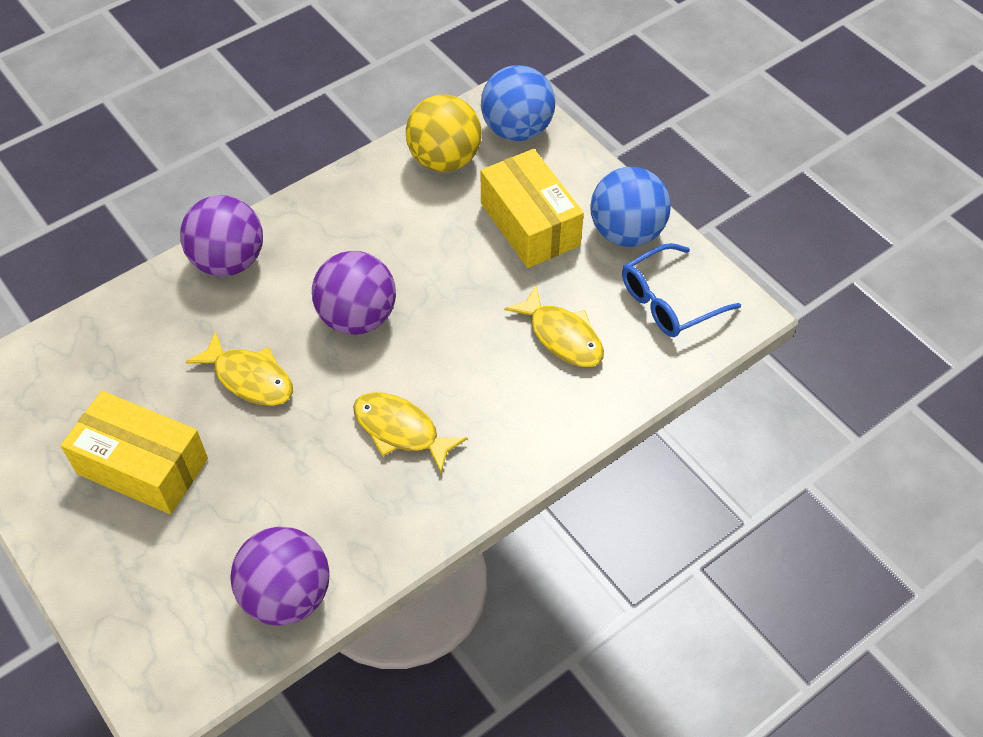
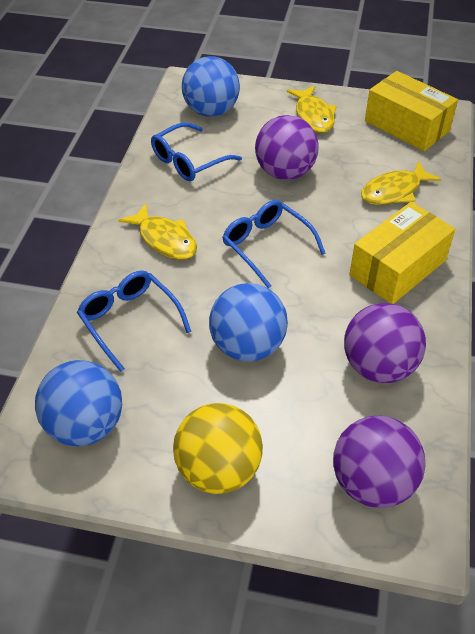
blue ball: 2 -> 3
blue glasses: 1 -> 3

